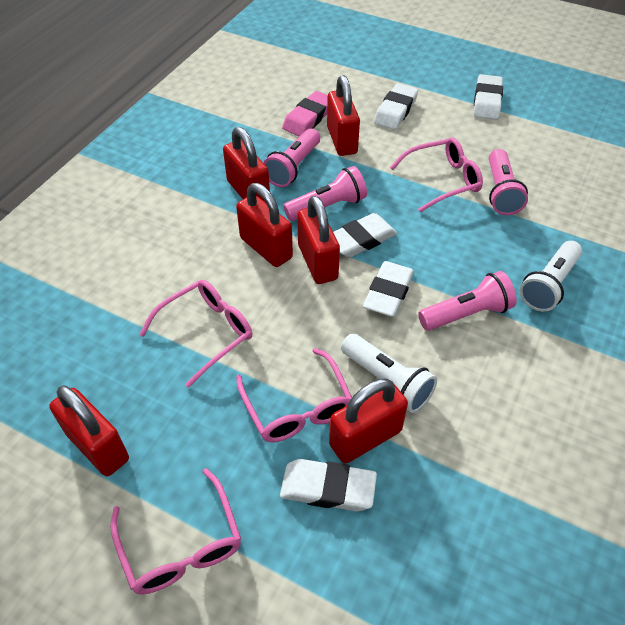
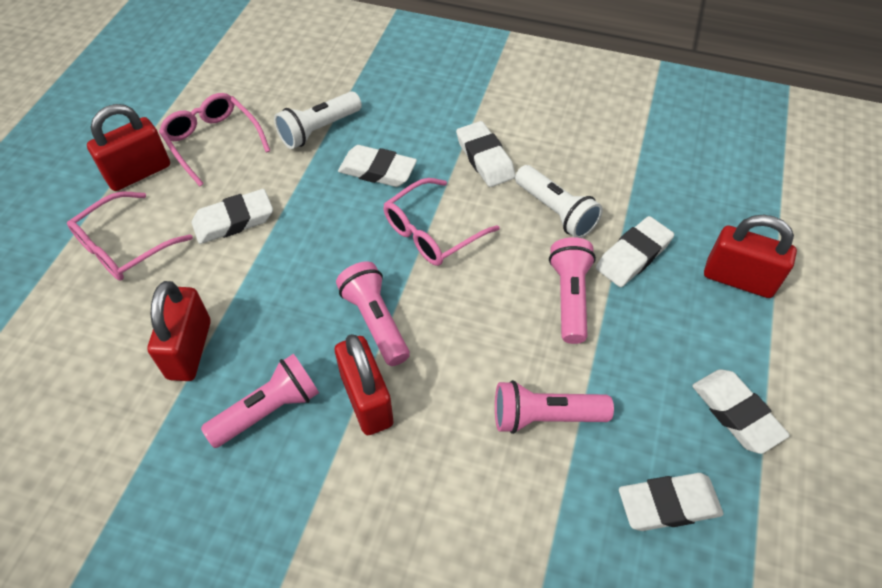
pink eraser: 1 -> 0
pink glasses: 4 -> 3
red padlock: 6 -> 4
white eraser: 5 -> 6

